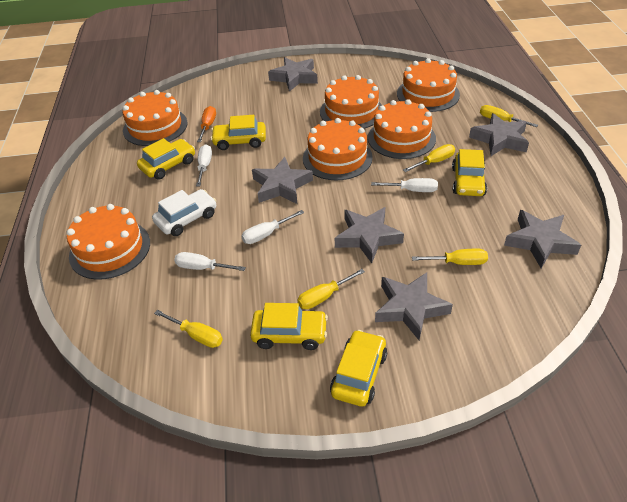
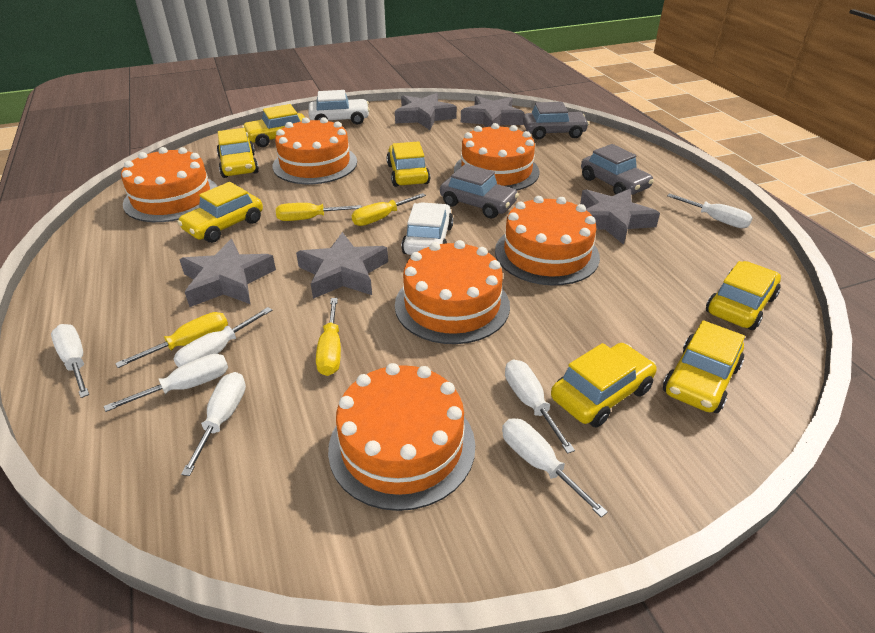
grey car: 0 -> 3
grey star: 6 -> 5
orange screwdriver: 1 -> 0
white car: 1 -> 2
white screwdriver: 4 -> 7
yellow car: 5 -> 7
yellow screwdriver: 5 -> 4

